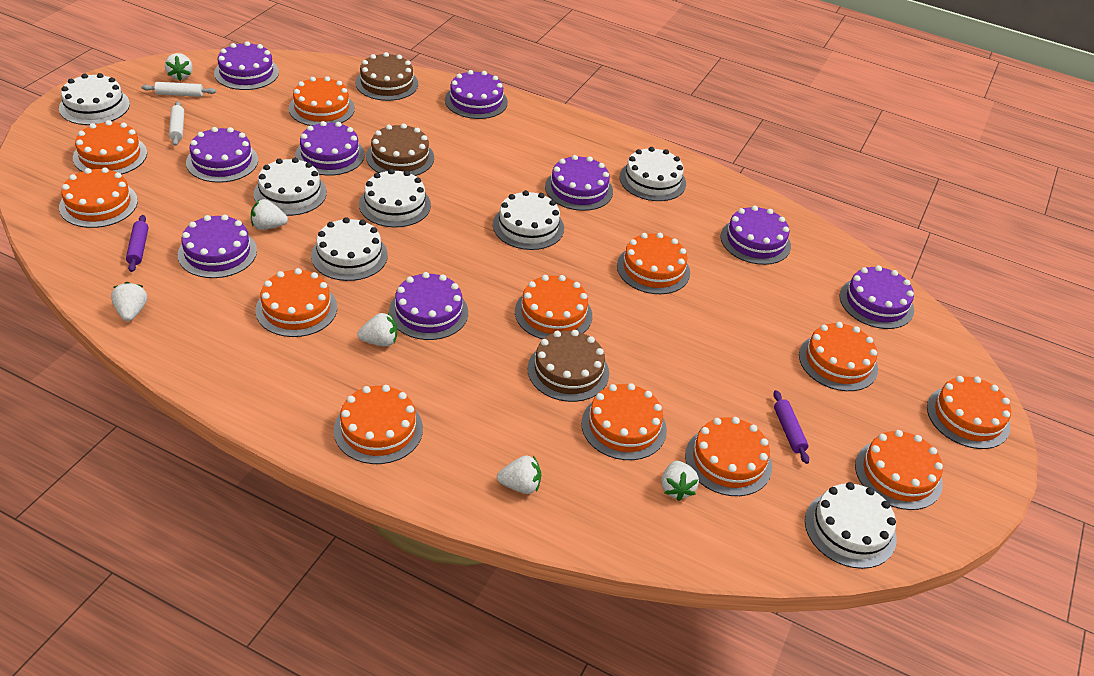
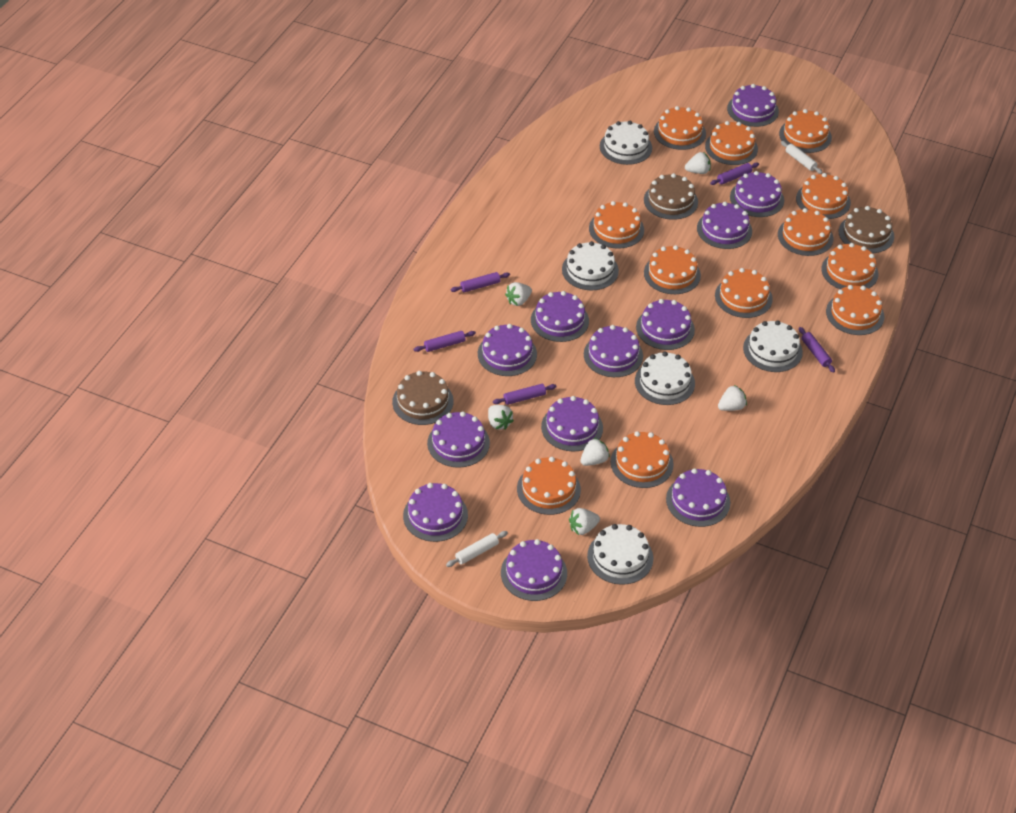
purple cake: 9 -> 12
purple rolling pin: 2 -> 5
white cake: 7 -> 5

